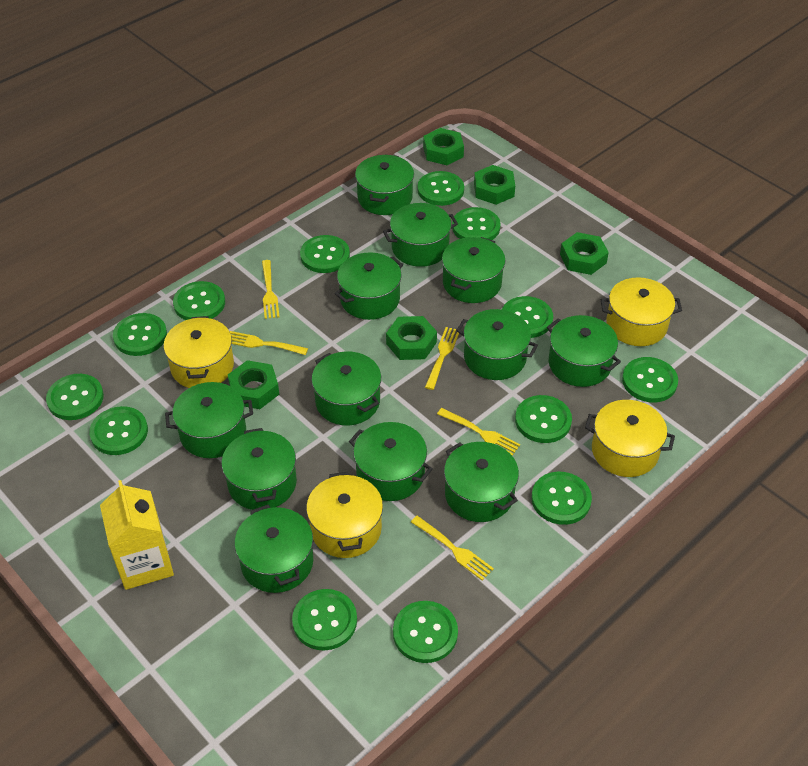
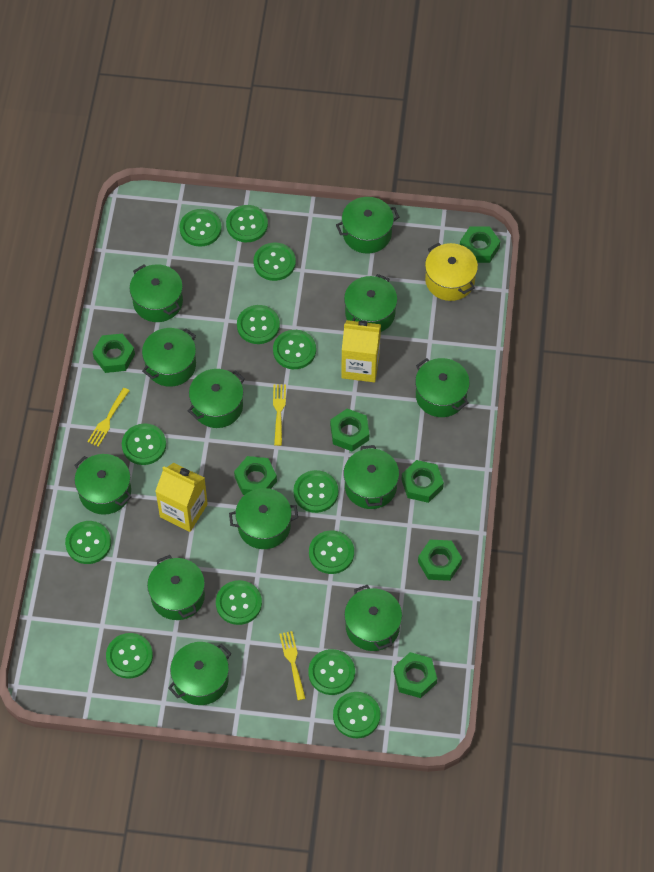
green nut: 5 -> 7
yellow carton: 1 -> 2
yellow fork: 5 -> 3
yellow pot: 4 -> 1

